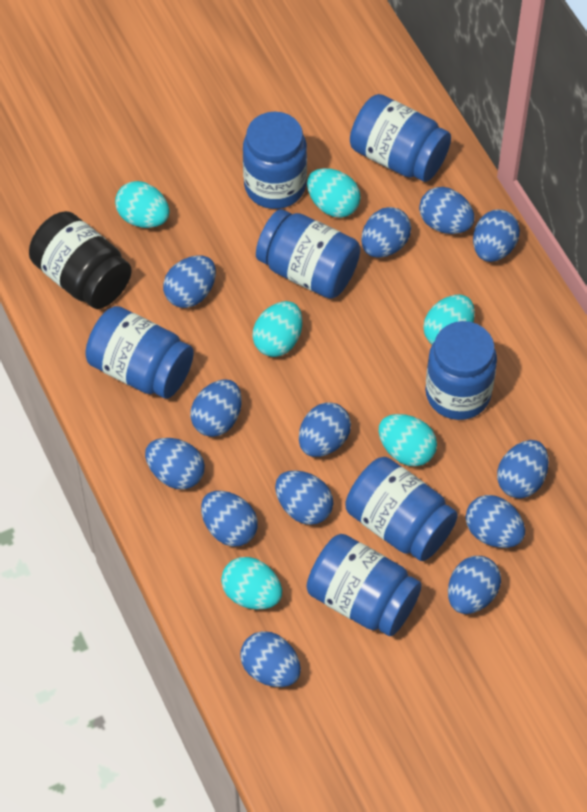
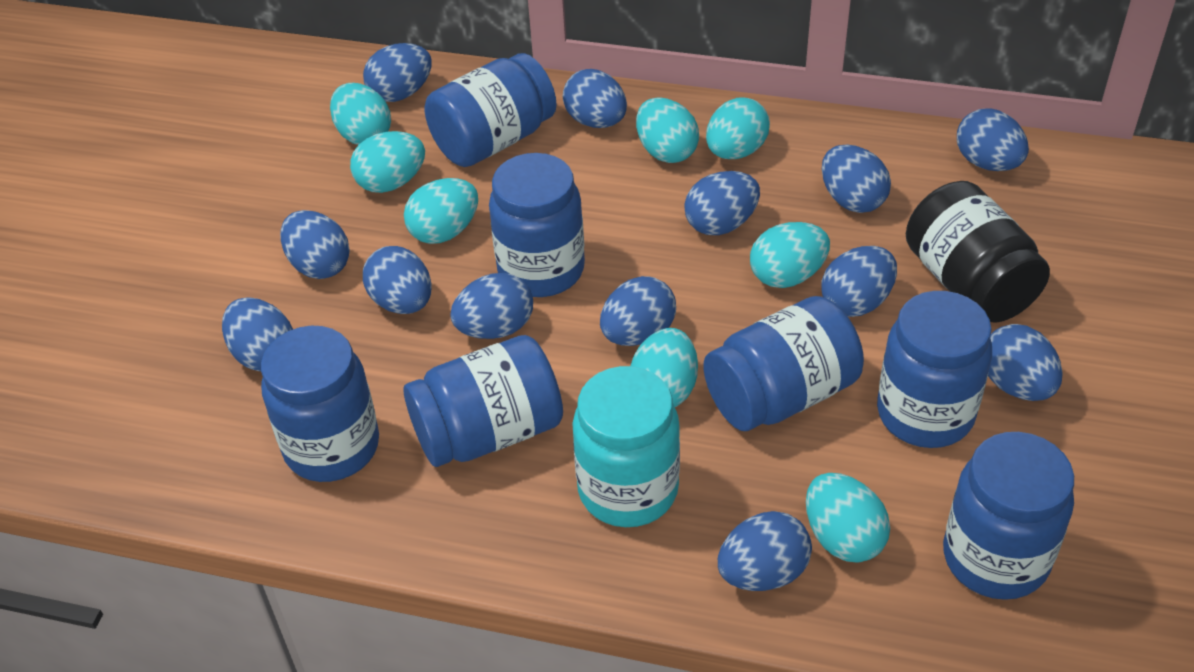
turquoise egg: 6 -> 8
turquoise jar: 0 -> 1

